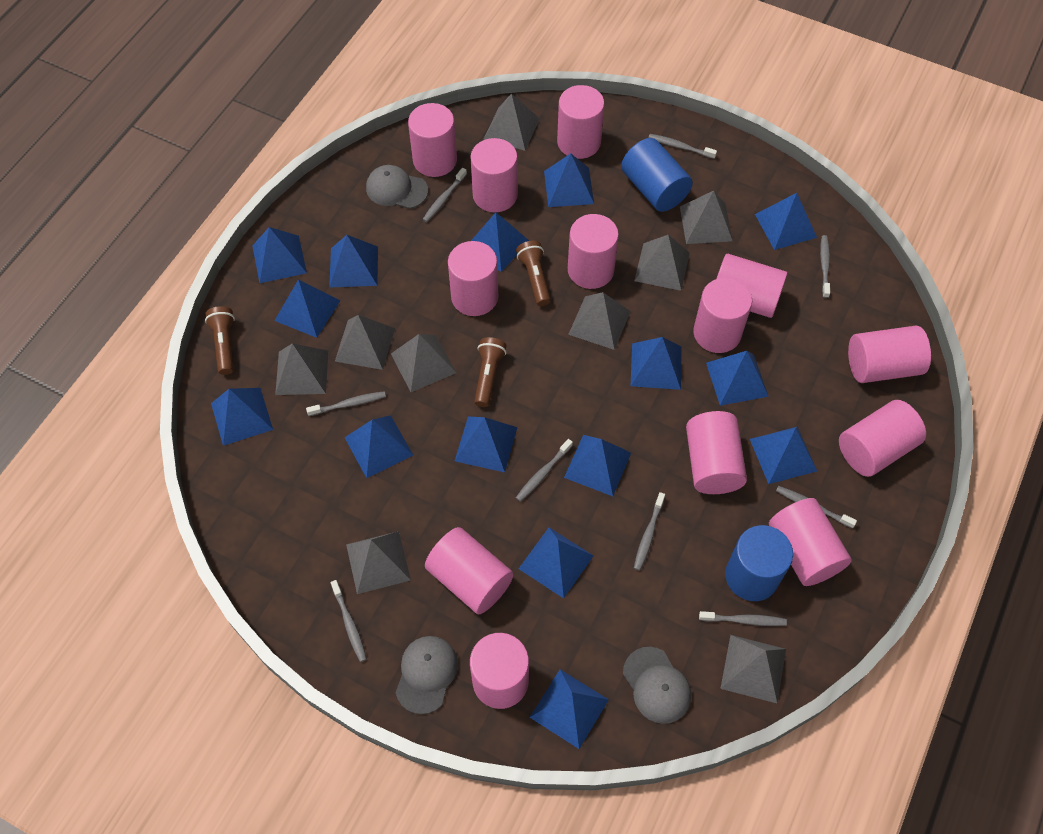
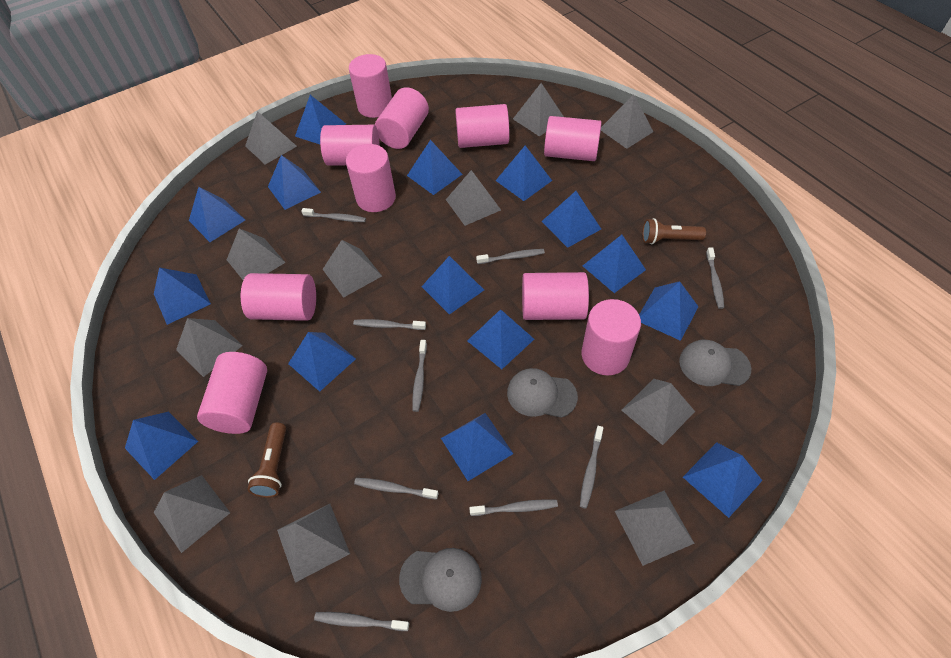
blue cylinder: 2 -> 0
brown flashlight: 3 -> 2
grey pyramid: 9 -> 11
pink cylinder: 13 -> 10

